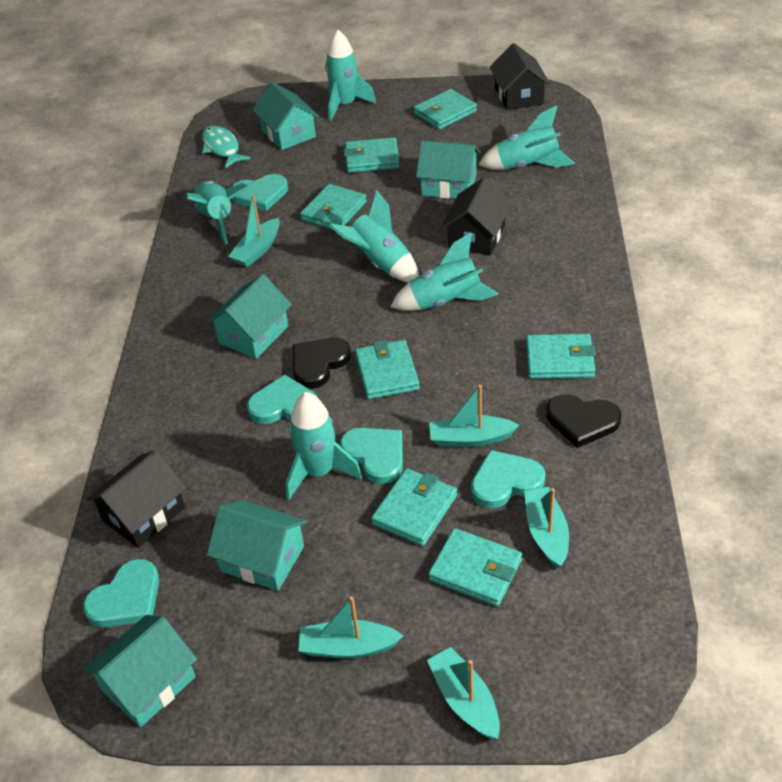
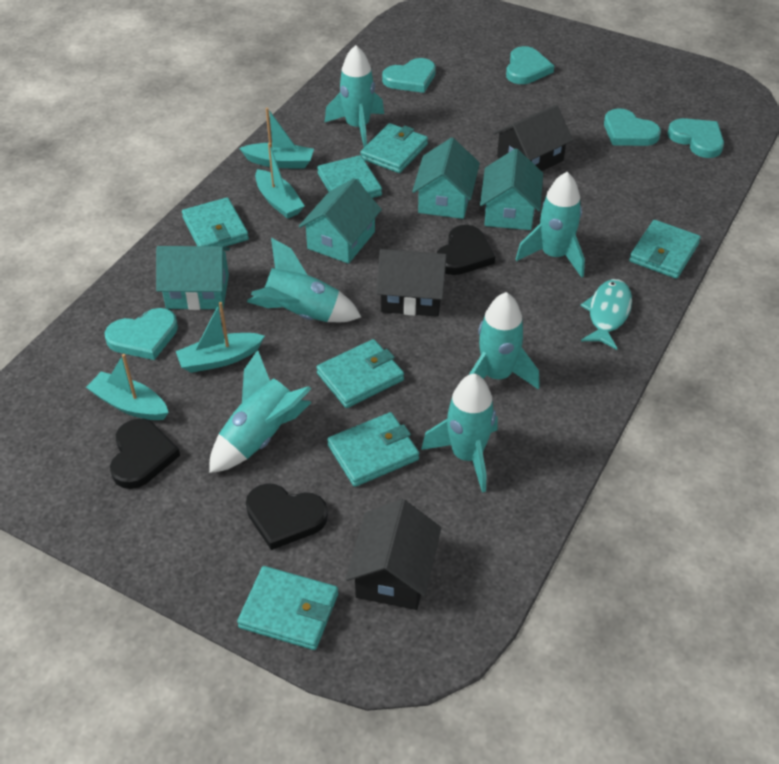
black heart: 2 -> 3
turquoise boat: 5 -> 4
turquoise house: 5 -> 4

